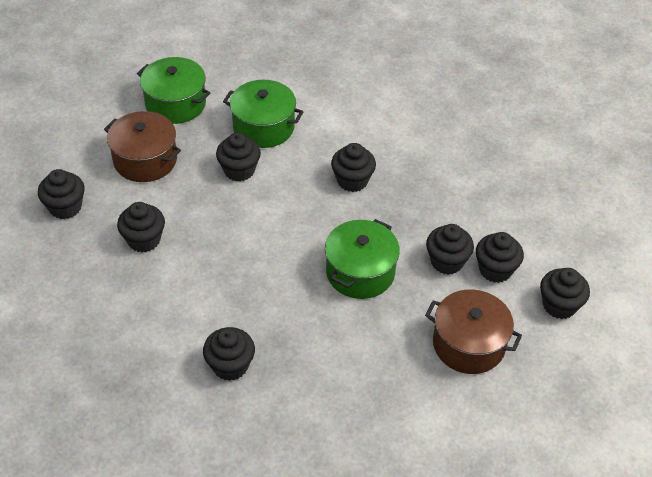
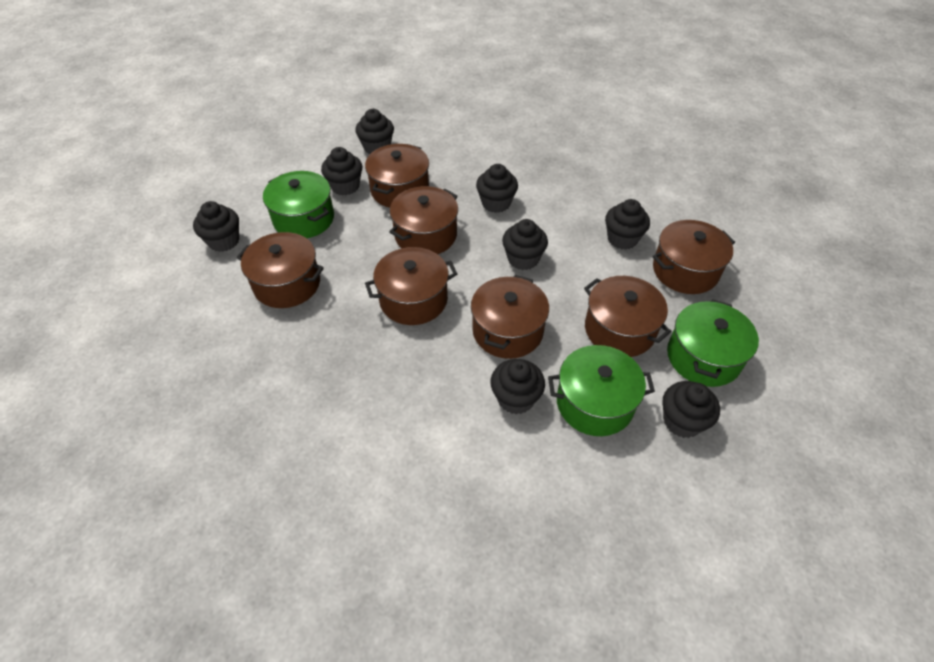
brown pot: 2 -> 7

